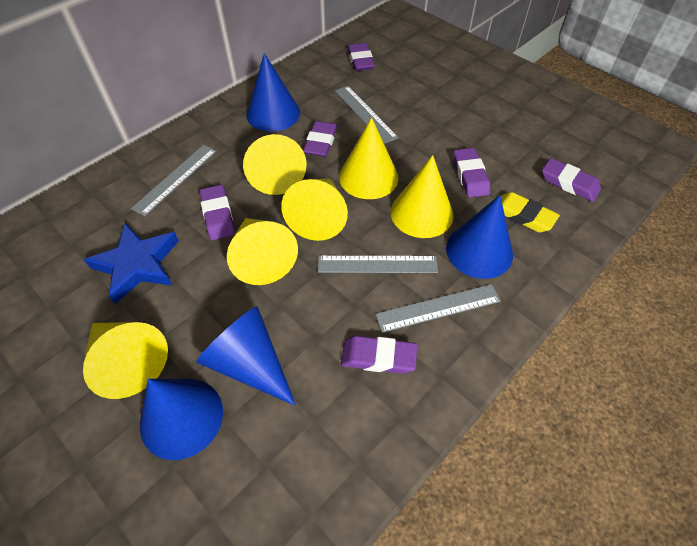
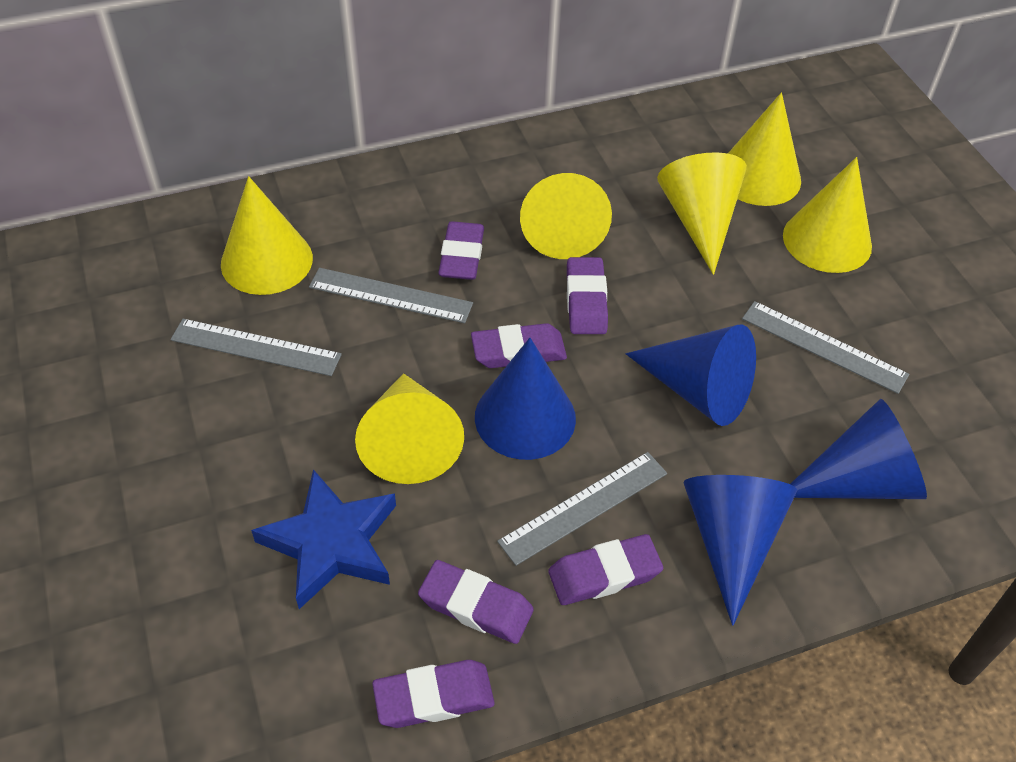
yellow eraser: 1 -> 0

